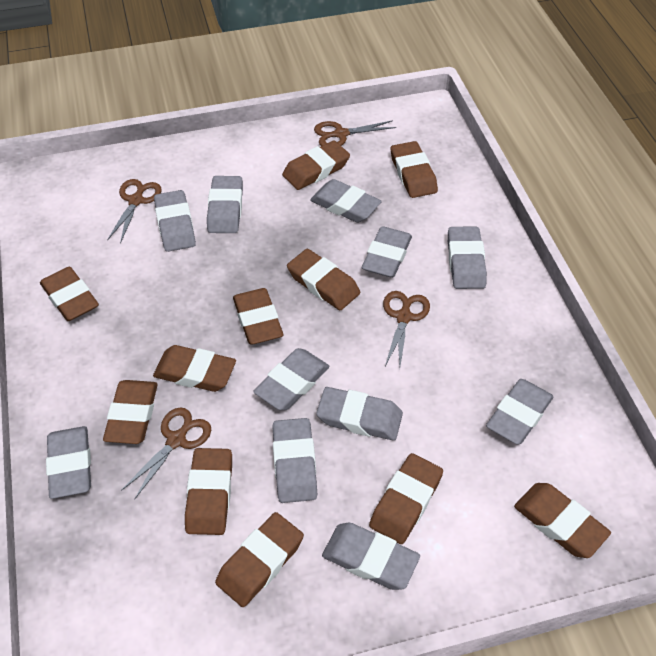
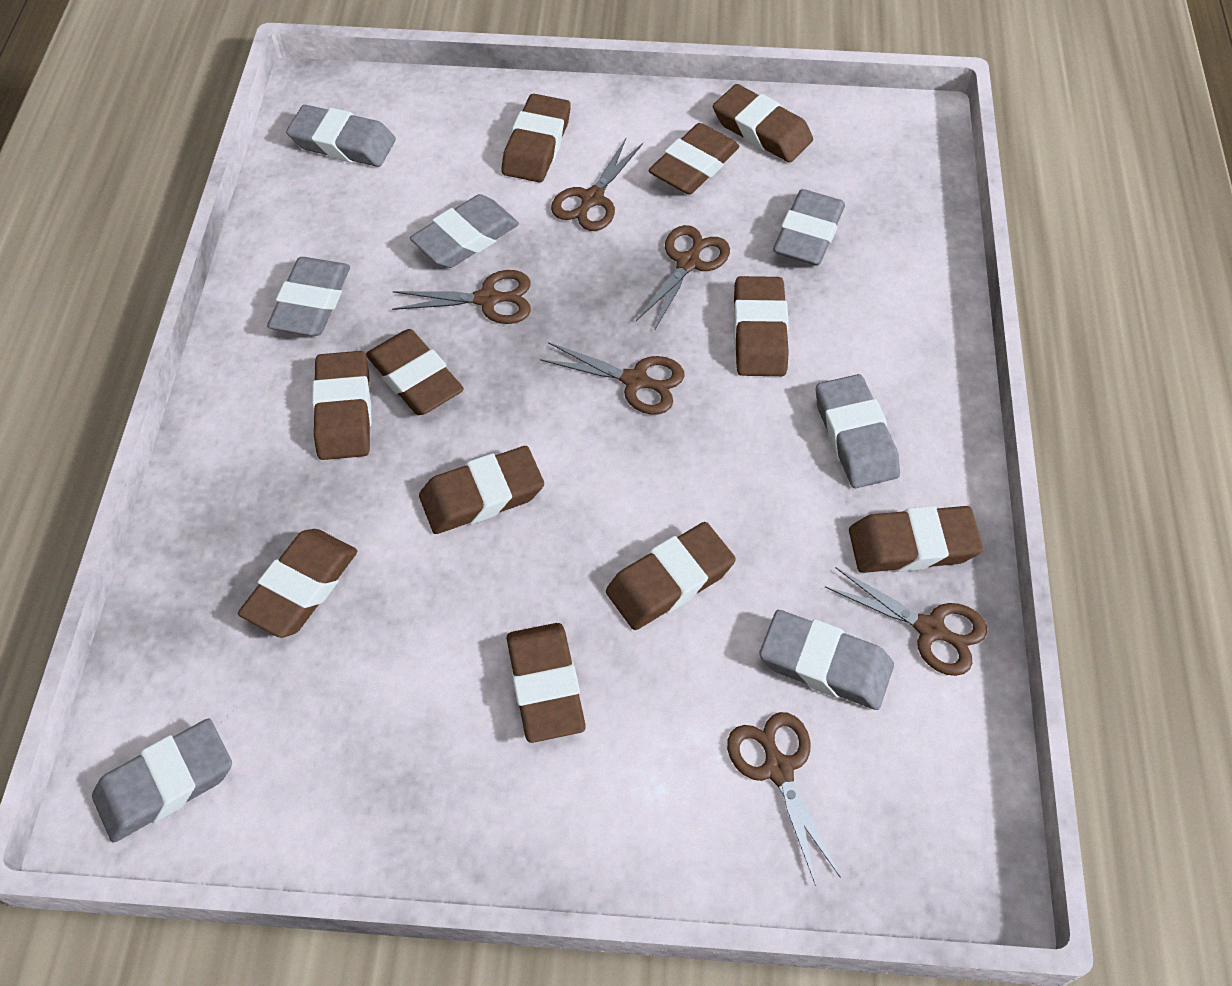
brown scissors: 4 -> 6
grey eraser: 11 -> 7

